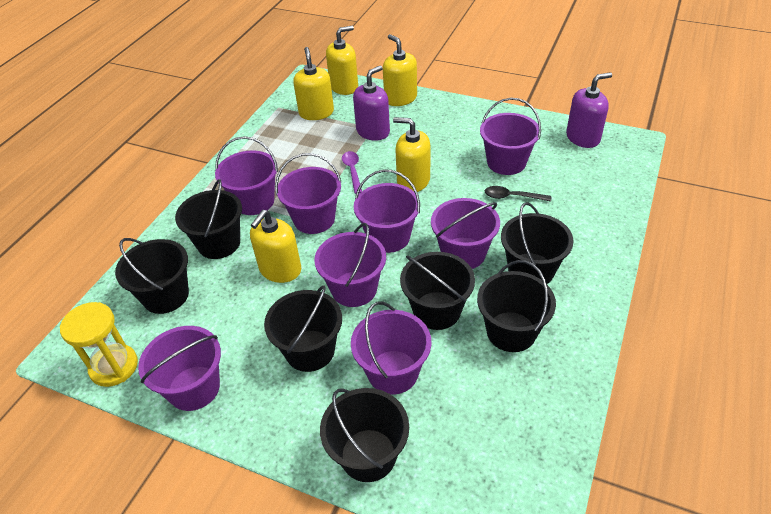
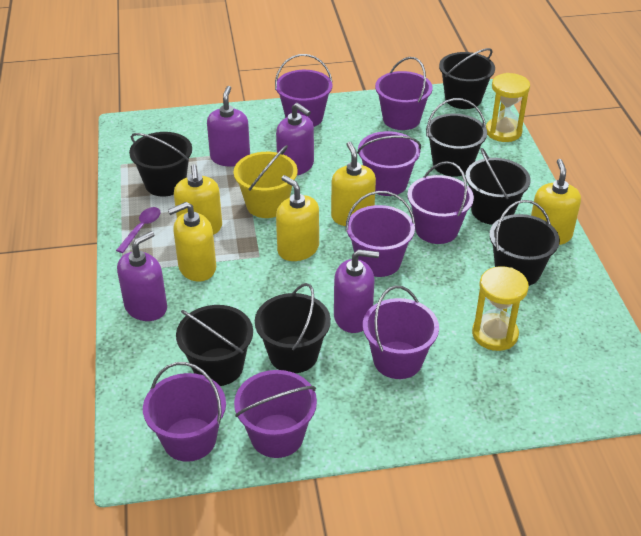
black spoon: 1 -> 0
purple soap dispenser: 2 -> 4
yellow bucket: 0 -> 1
yellow hourglass: 1 -> 2

